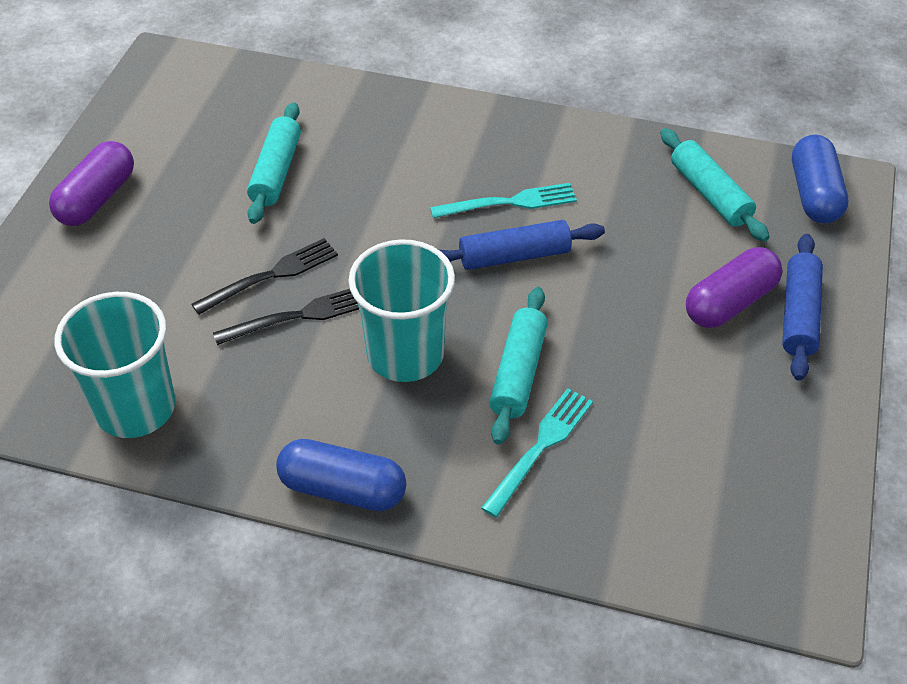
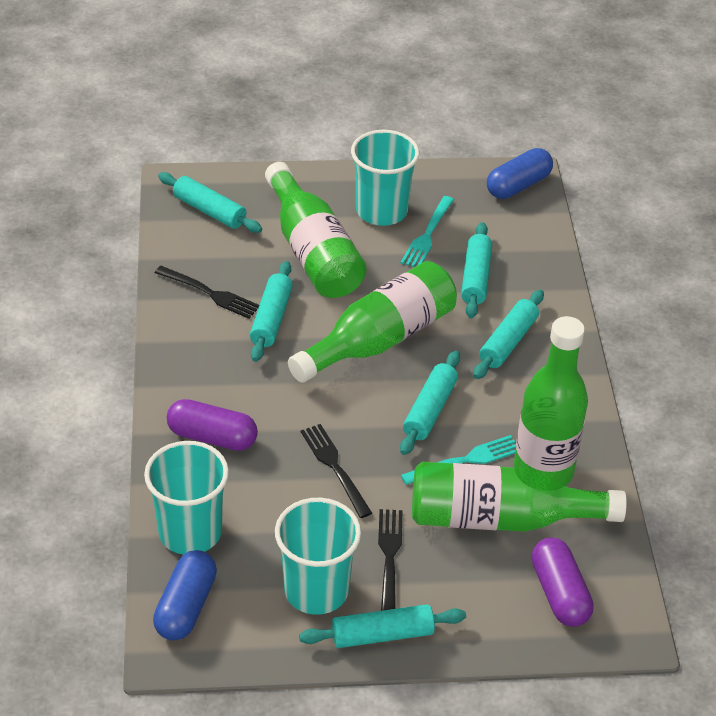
black fork: 2 -> 3
blue rolling pin: 2 -> 0
green bottle: 0 -> 4
turquoise cup: 2 -> 3
turquoise rolling pin: 3 -> 6

